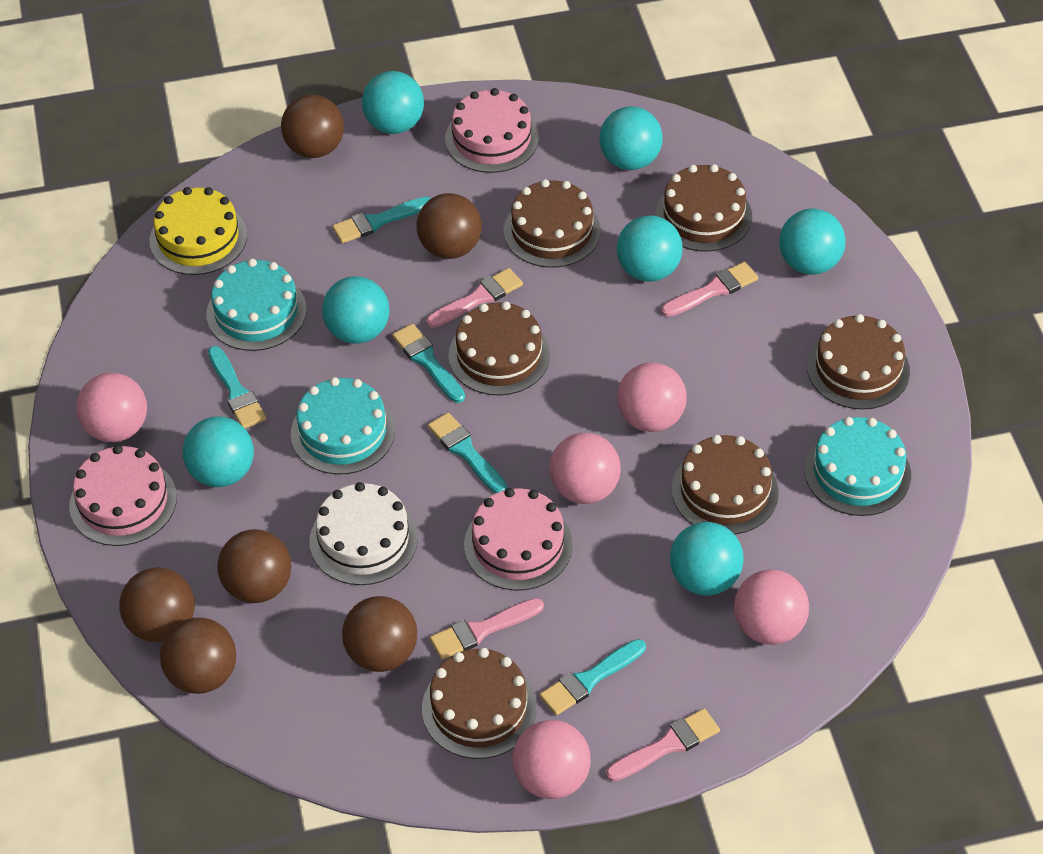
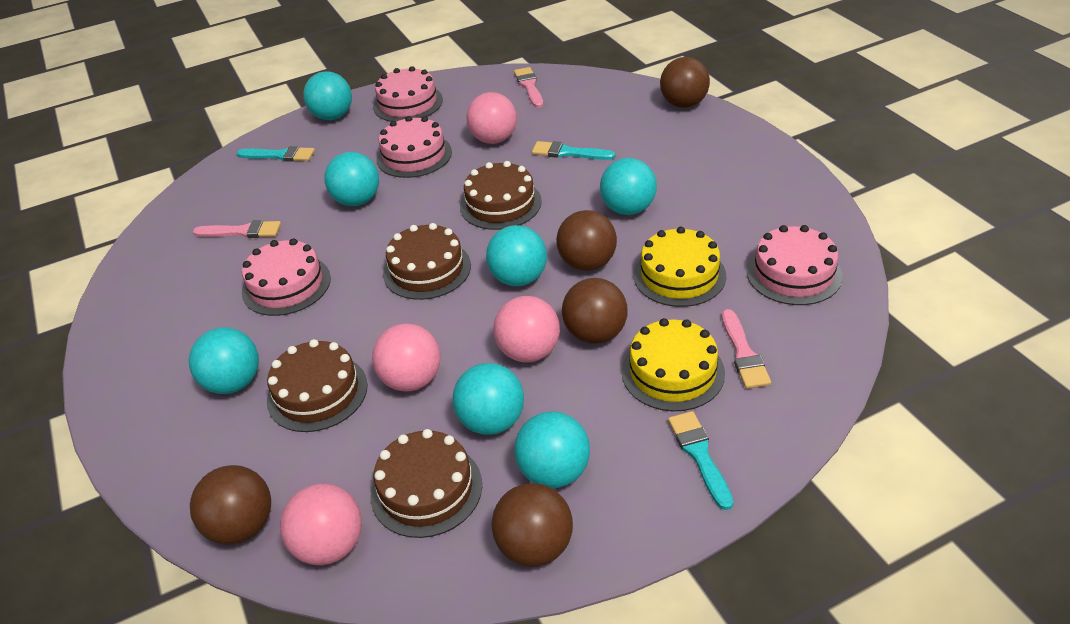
brown ball: 6 -> 5
brown cake: 6 -> 4
pink ball: 5 -> 4
pink brush: 4 -> 3
pink cake: 3 -> 4
turquoise brush: 5 -> 3
turquoise cake: 3 -> 0
white cake: 1 -> 0
yellow cake: 1 -> 2

